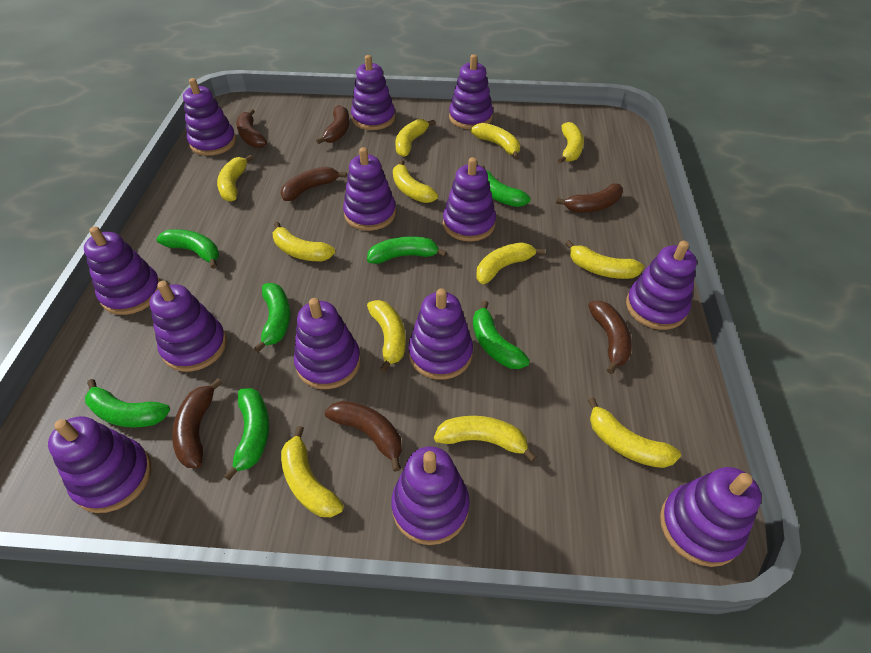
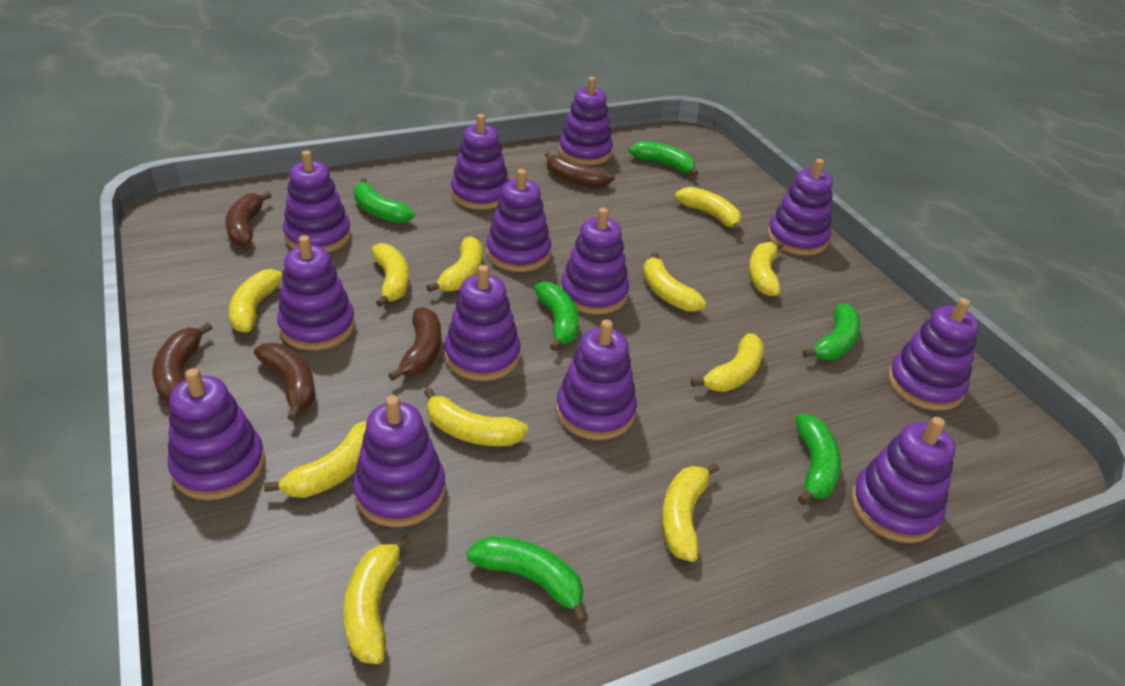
brown banana: 7 -> 5
green banana: 7 -> 6
yellow banana: 12 -> 11

